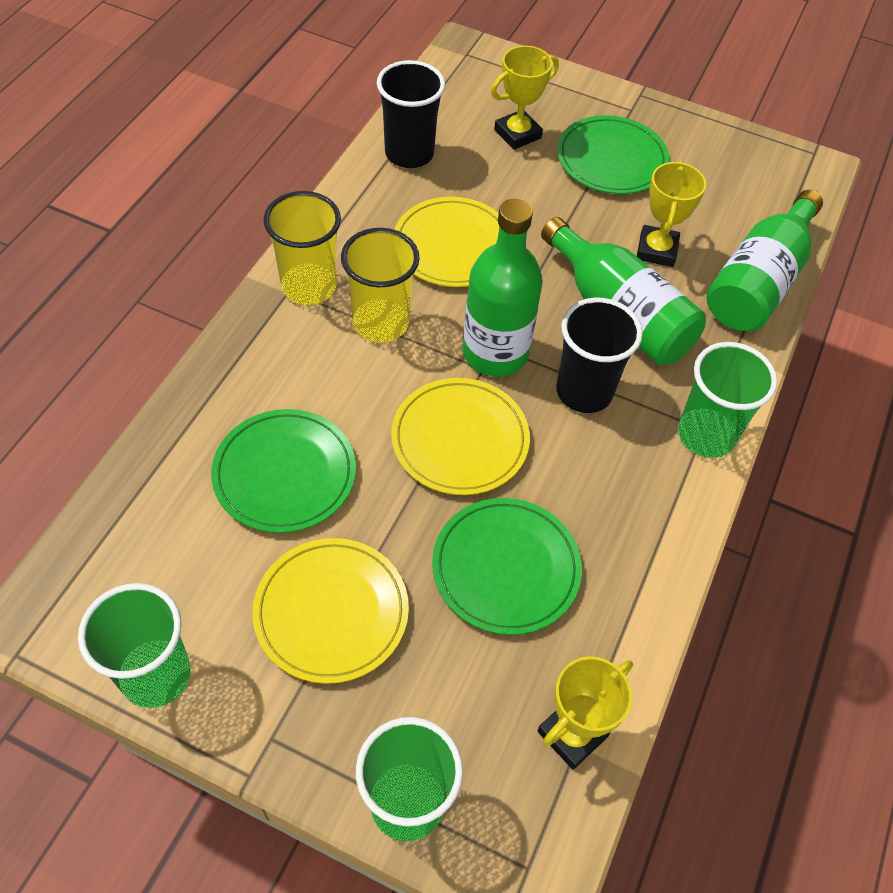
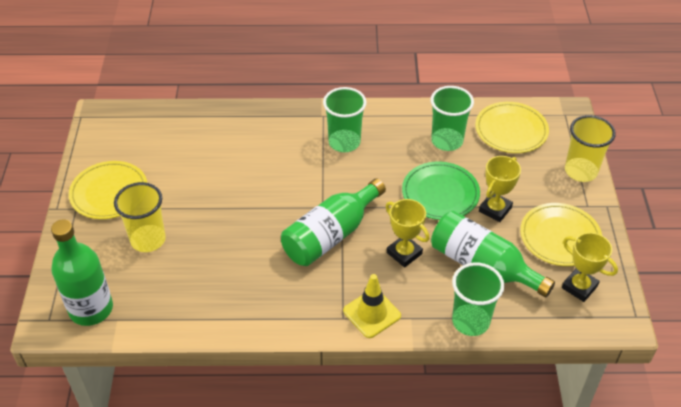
black cup: 2 -> 0
green plate: 3 -> 1
yellow traffic cone: 0 -> 1

